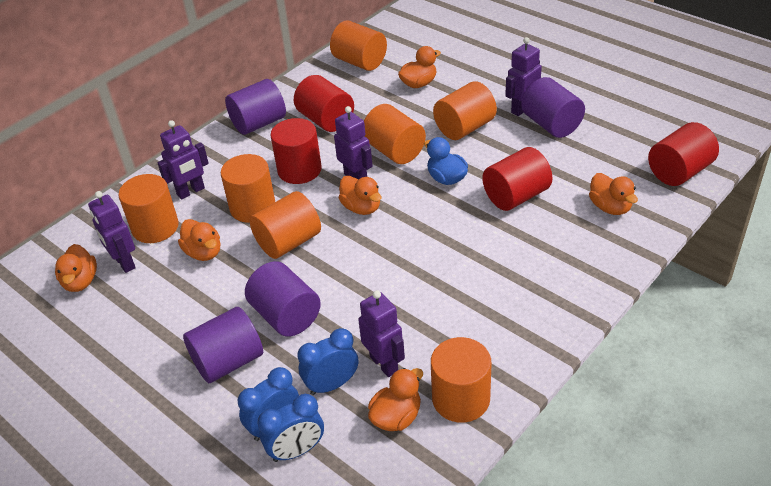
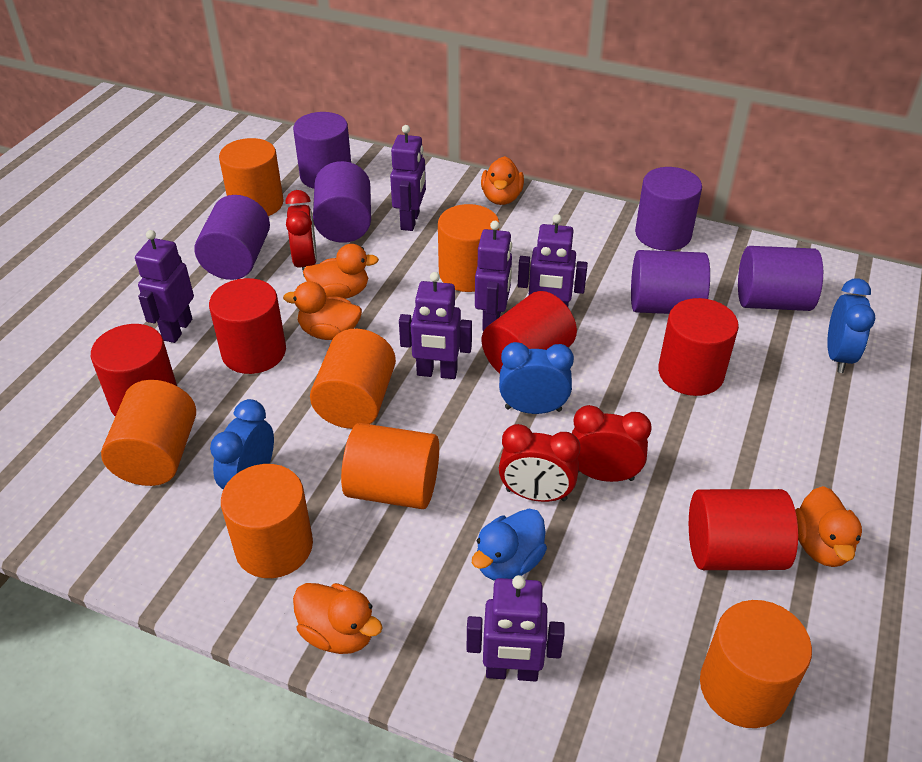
orange duck: 6 -> 5
purple cylinder: 4 -> 6
purple robot: 5 -> 6
red clock: 0 -> 3
red cylinder: 4 -> 5

